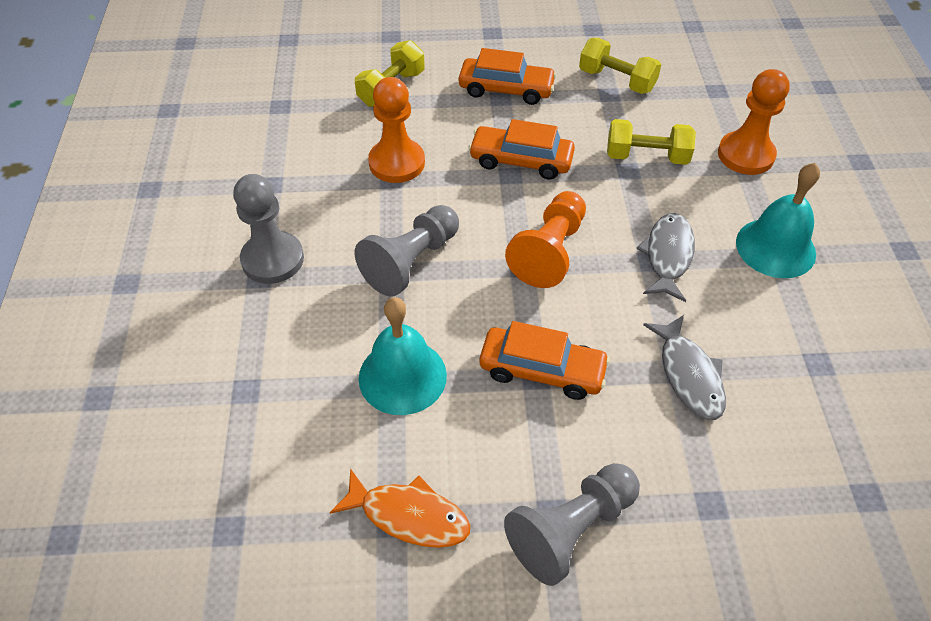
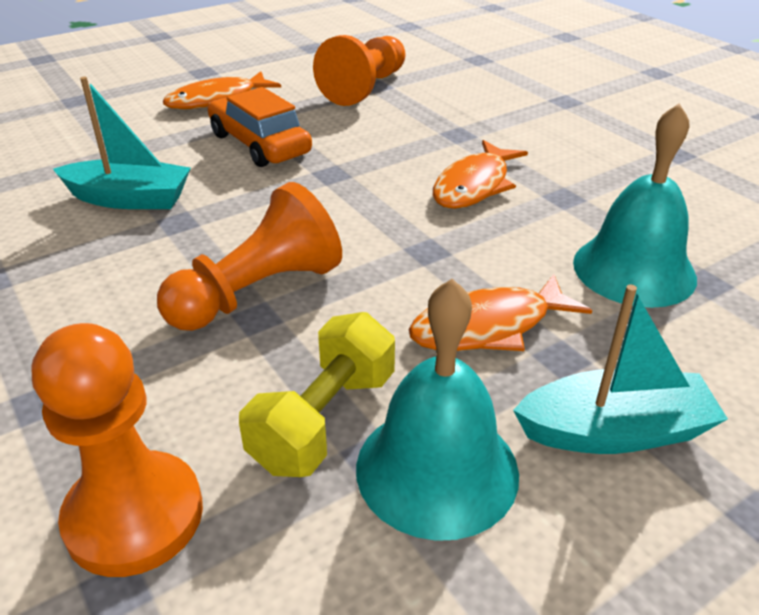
grey fish: 2 -> 0
grey pawn: 3 -> 0
orange car: 3 -> 1
orange fish: 1 -> 3
turquoise boat: 0 -> 2
yellow dumbbell: 3 -> 1

